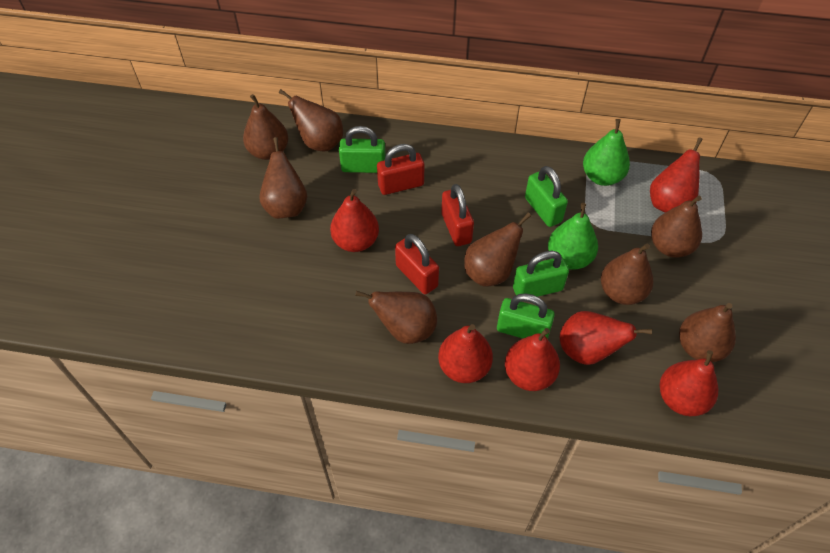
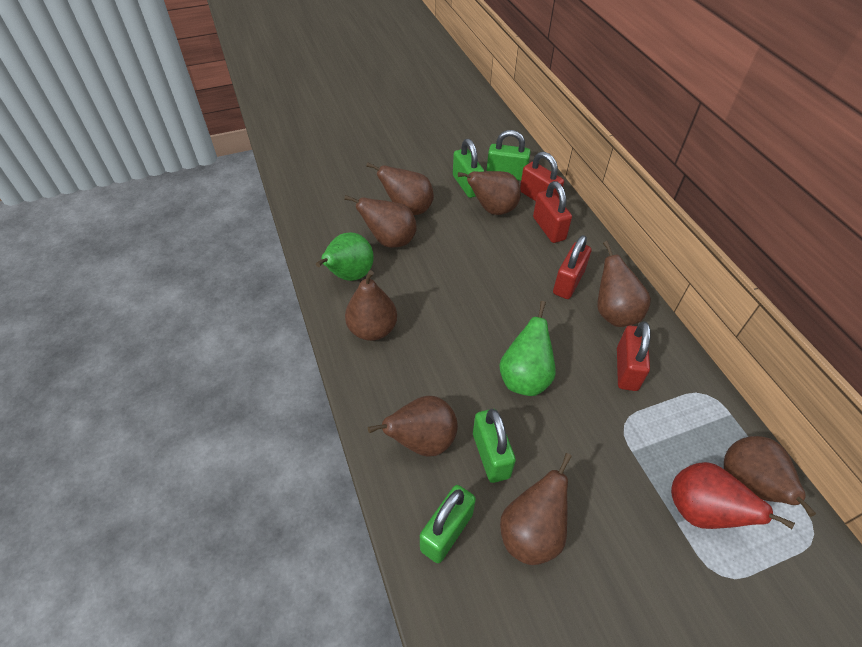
red padlock: 3 -> 4
red pear: 6 -> 1

